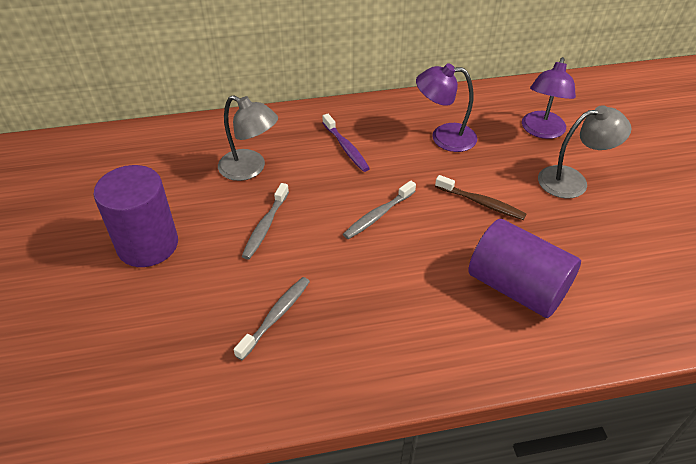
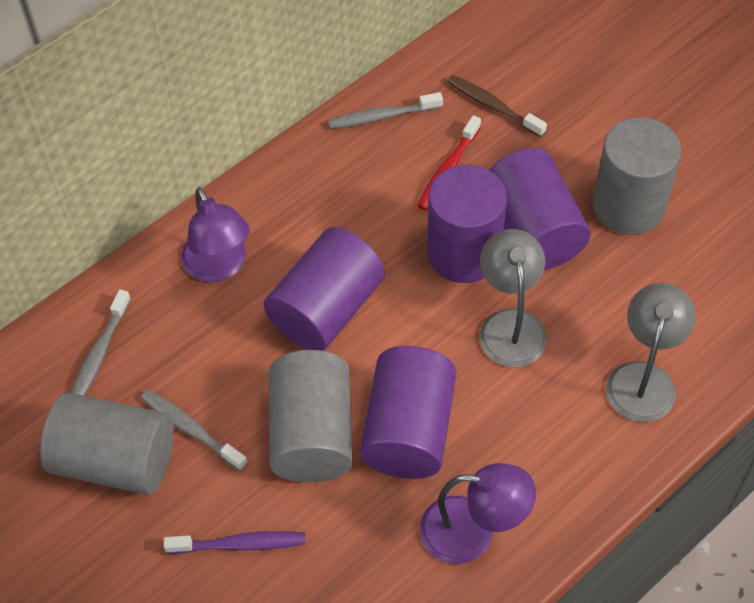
grey cylinder: 0 -> 3
purple cylinder: 2 -> 4
red toothbrush: 0 -> 1

